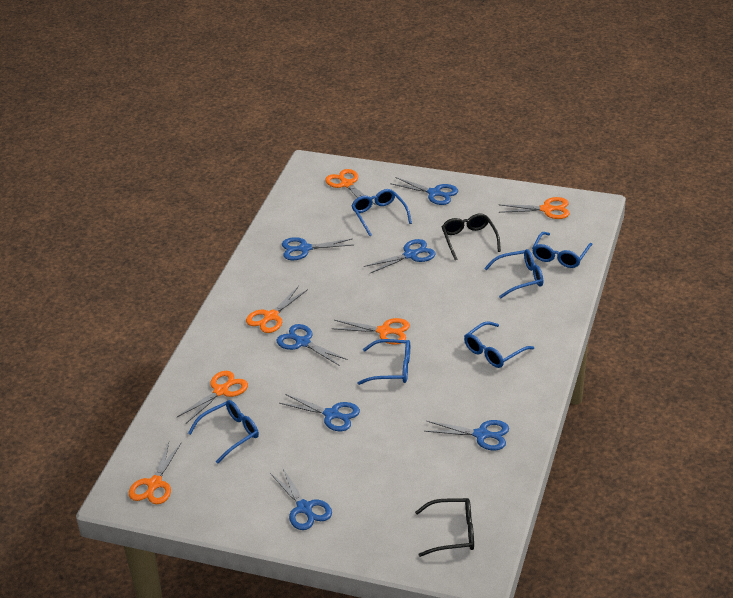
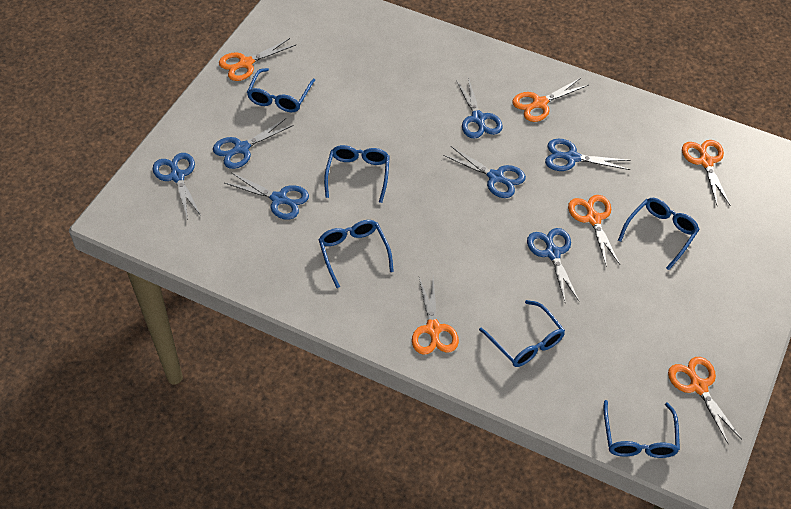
black glasses: 2 -> 0

